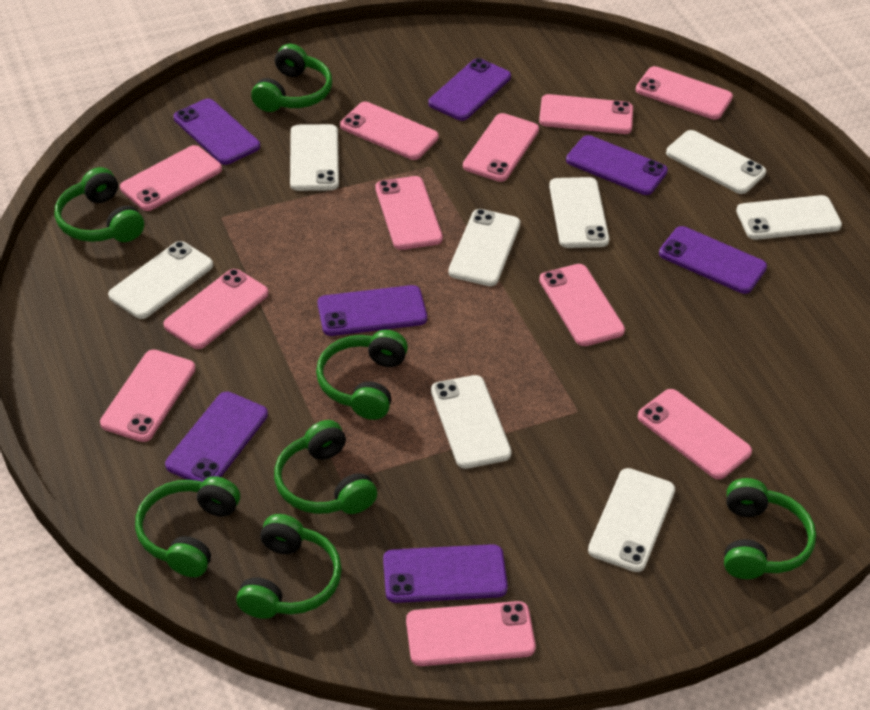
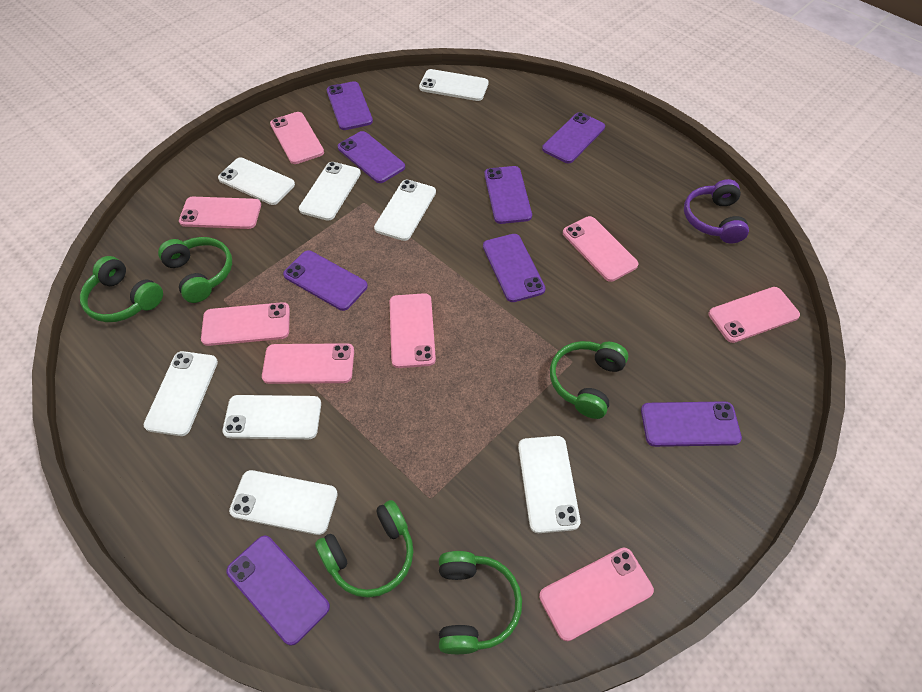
green headphones: 7 -> 5
pink phone: 11 -> 8
purple headphones: 0 -> 1
purple phone: 7 -> 8

